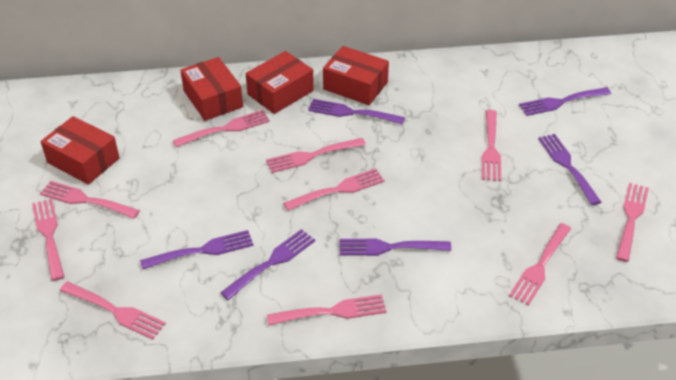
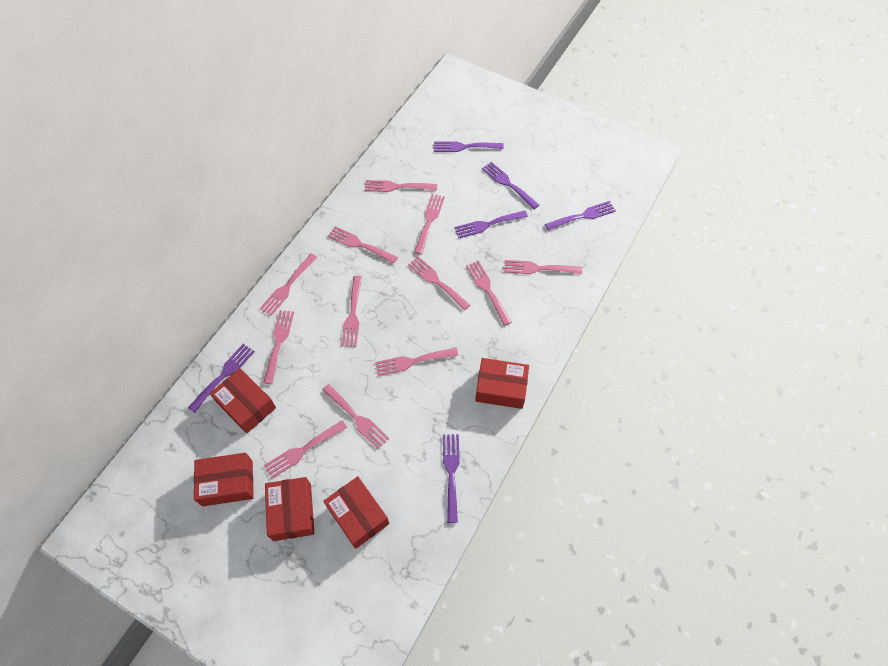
pink fork: 10 -> 12
red box: 4 -> 5

